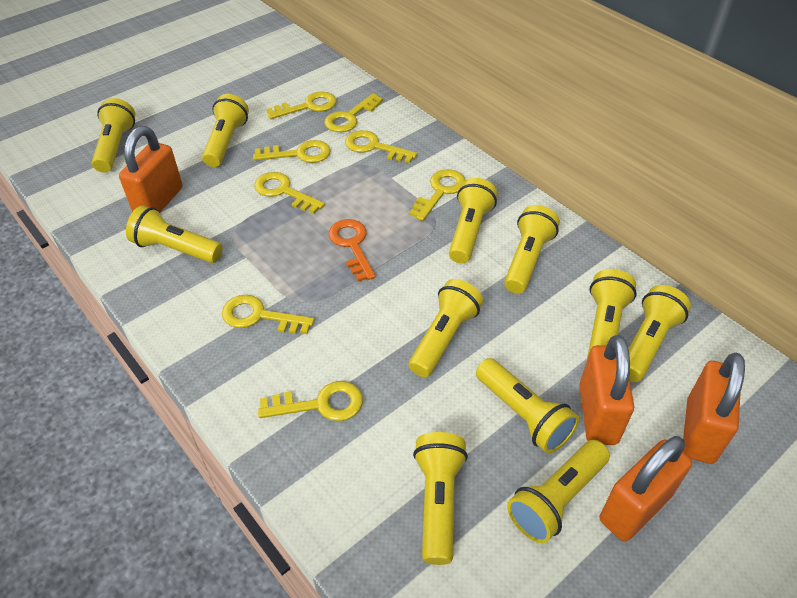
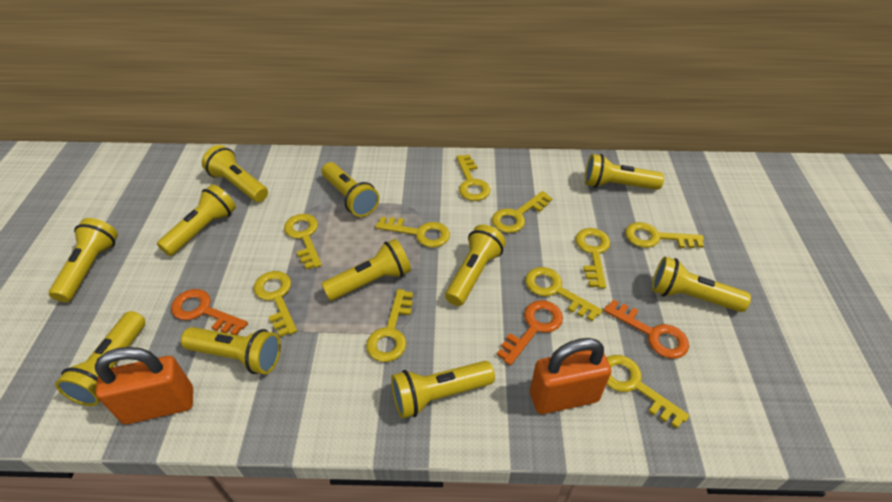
orange key: 1 -> 3
orange padlock: 4 -> 2
yellow key: 8 -> 10

